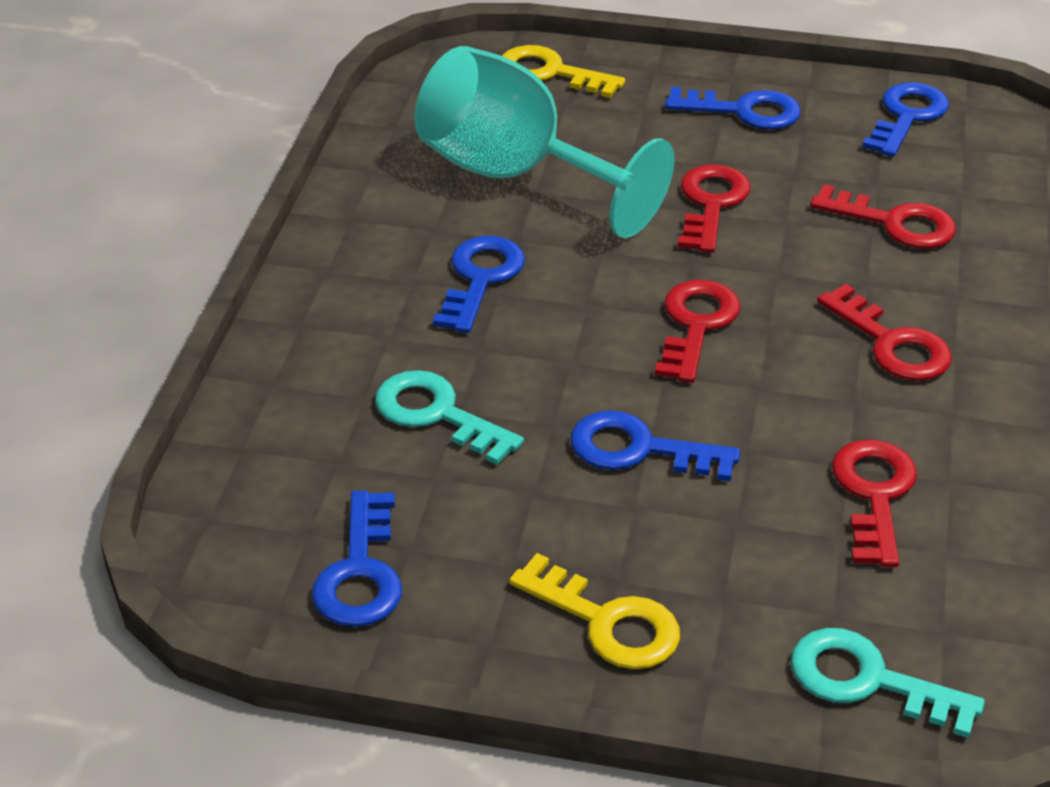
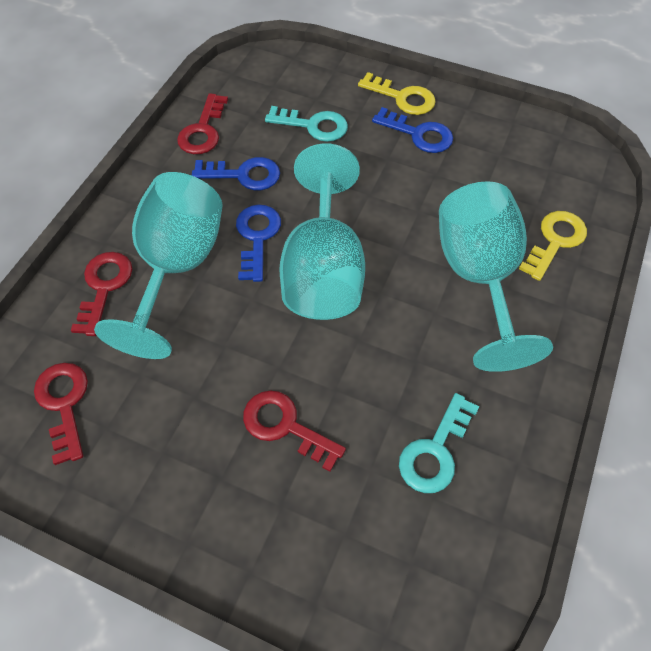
blue key: 5 -> 3
red key: 5 -> 4
turquoise goblet: 1 -> 3

